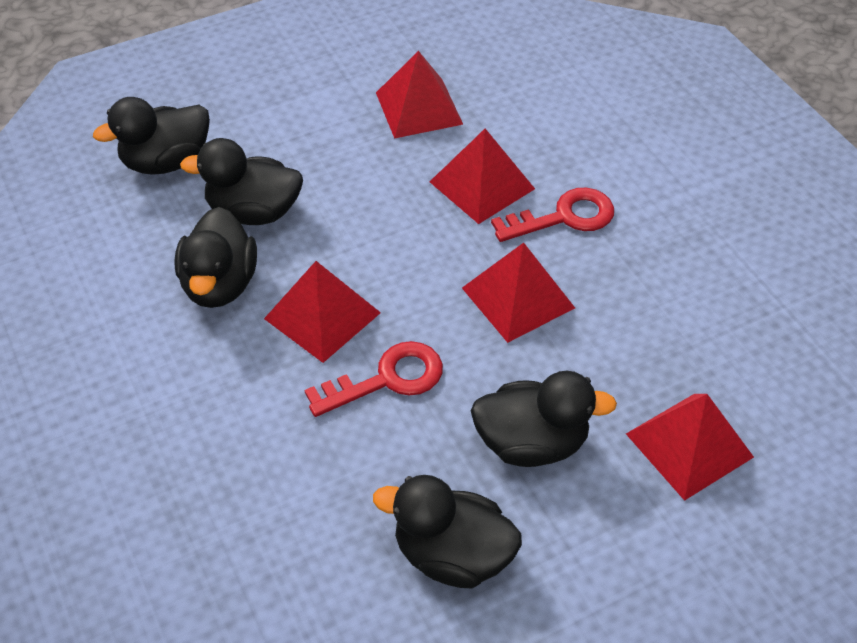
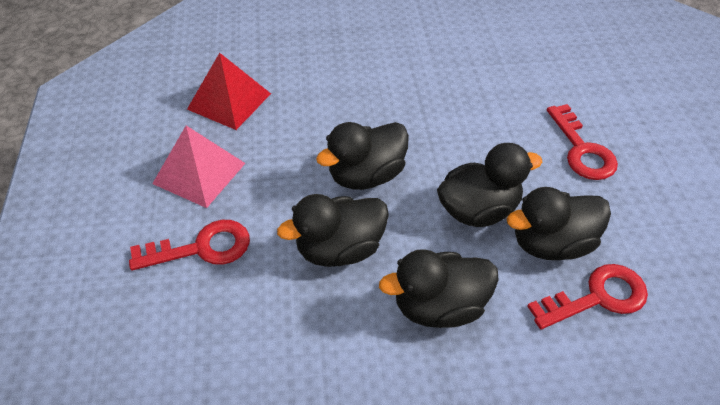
pink pyramid: 0 -> 1
red key: 2 -> 3
red pyramid: 5 -> 1

